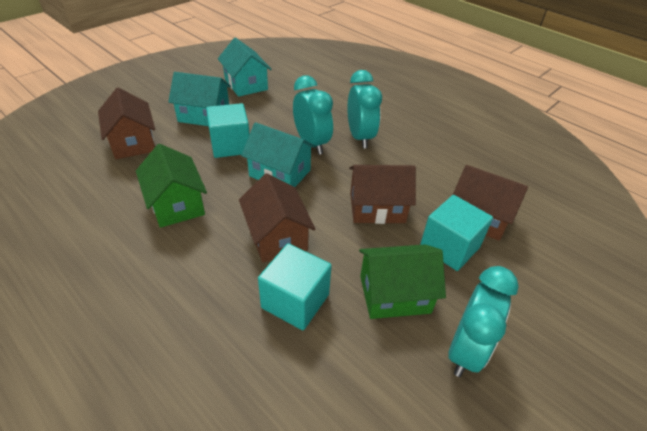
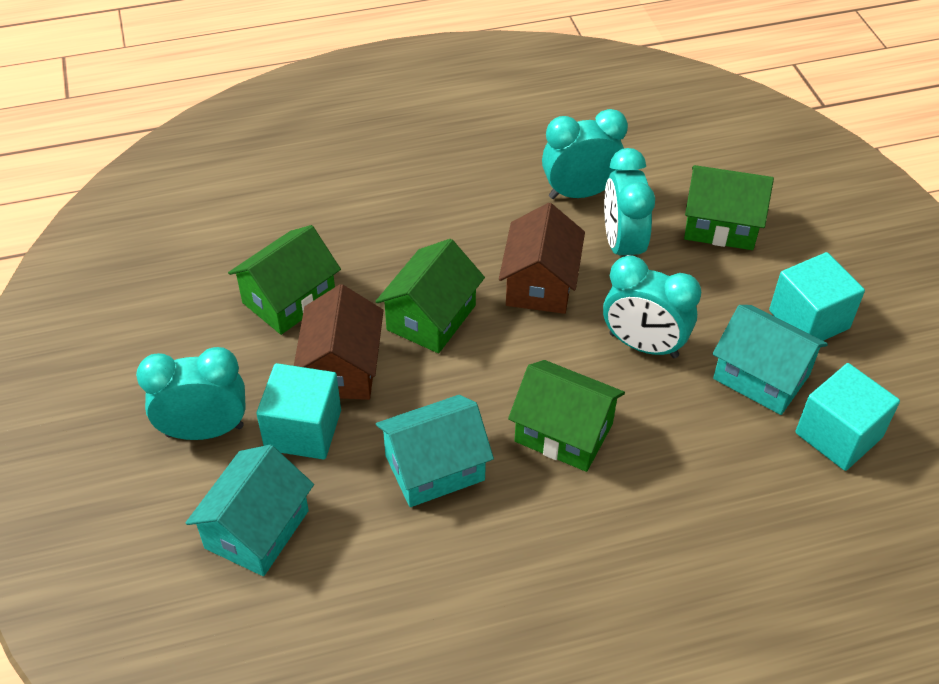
brown house: 4 -> 2
green house: 2 -> 4
turquoise clock: 3 -> 4

